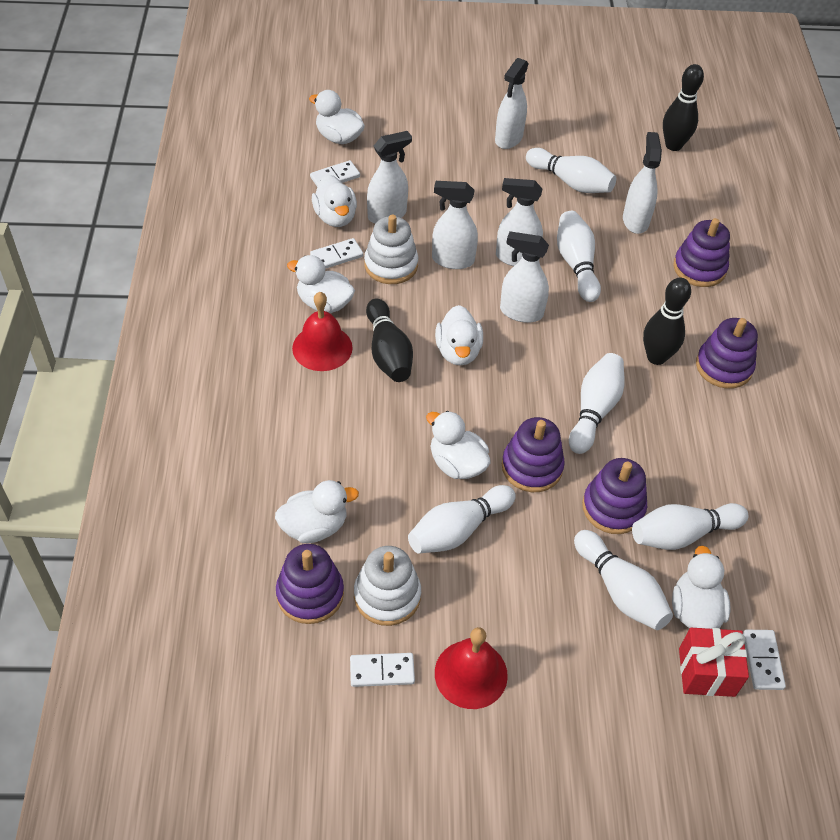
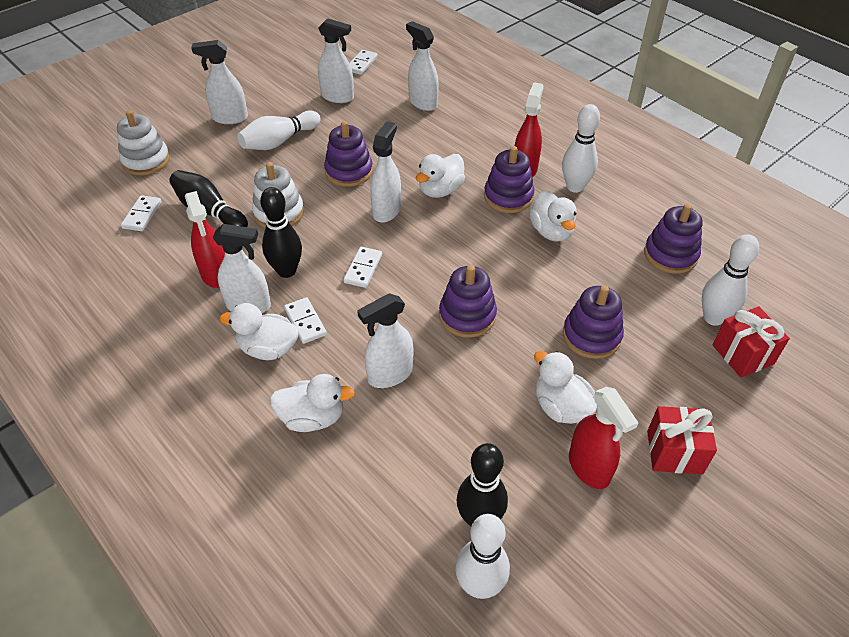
red bell: 2 -> 0
red gift: 1 -> 2
red spray bottle: 0 -> 3
white bowling pin: 6 -> 4
white duck: 7 -> 5

